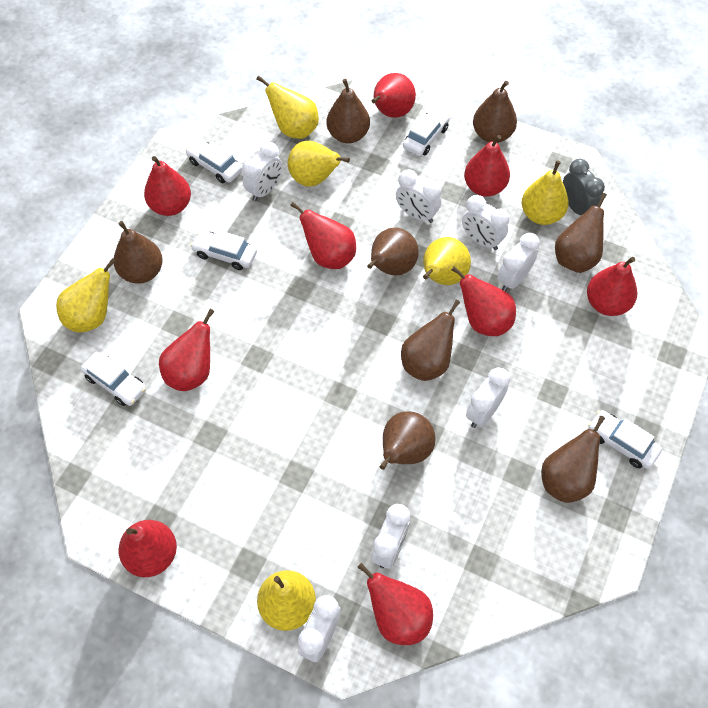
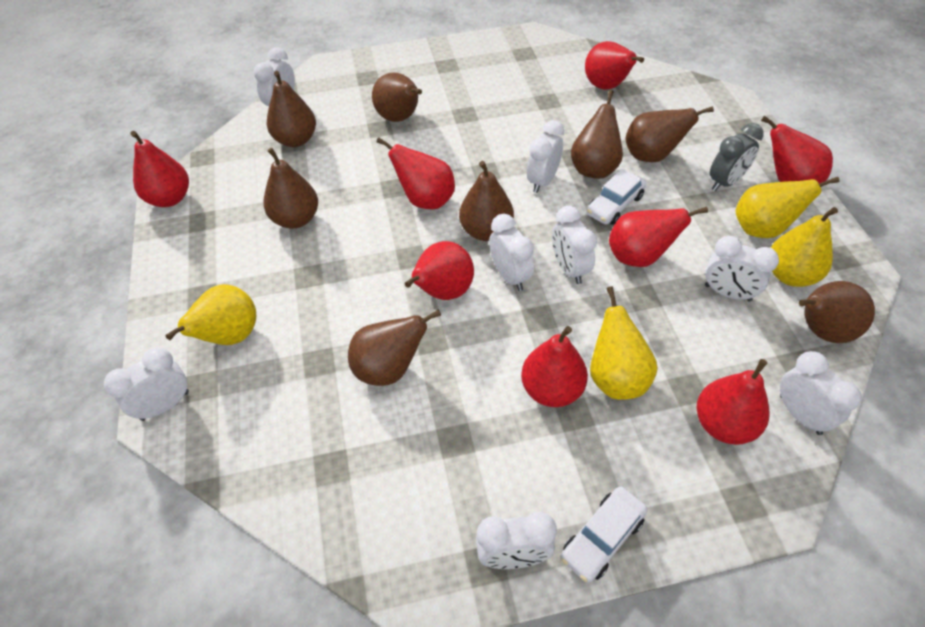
red pear: 9 -> 8
white car: 5 -> 2
white clock: 7 -> 8
yellow pear: 6 -> 4

